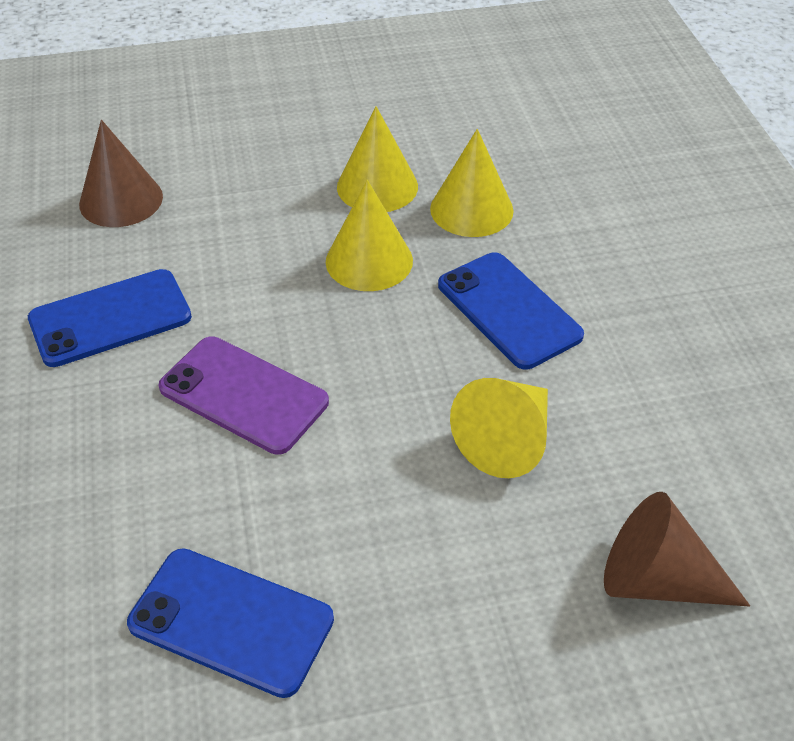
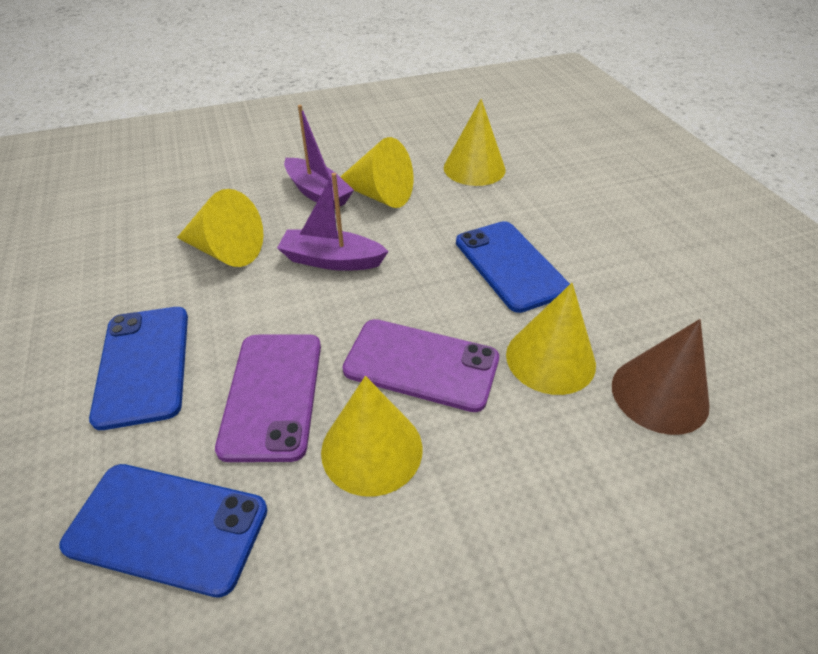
brown cone: 2 -> 1
purple boat: 0 -> 2
purple phone: 1 -> 2
yellow cone: 4 -> 5

